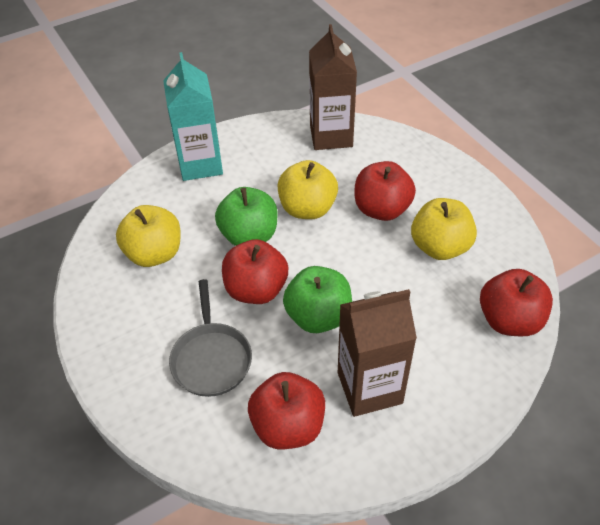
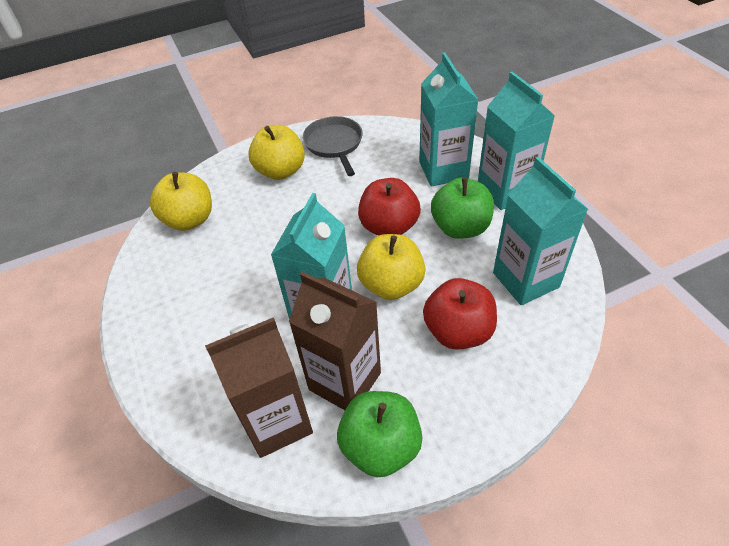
red apple: 4 -> 2
turquoise carton: 1 -> 4

